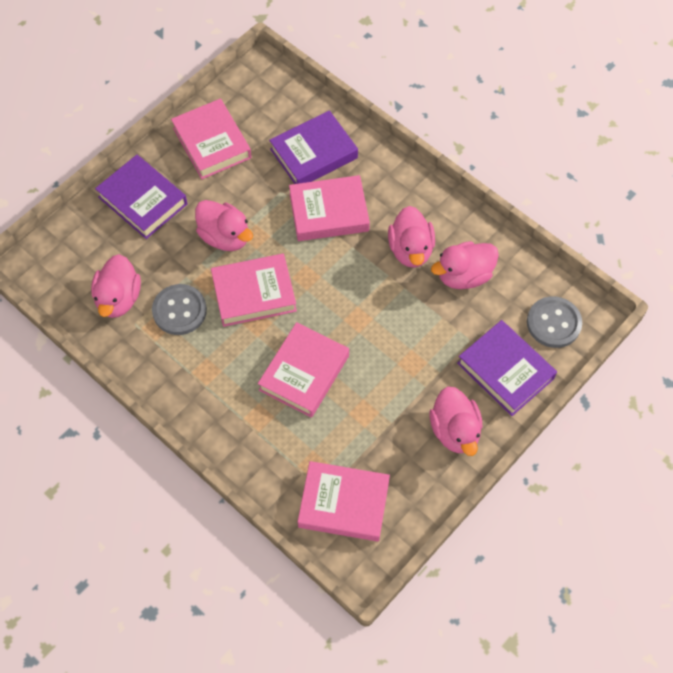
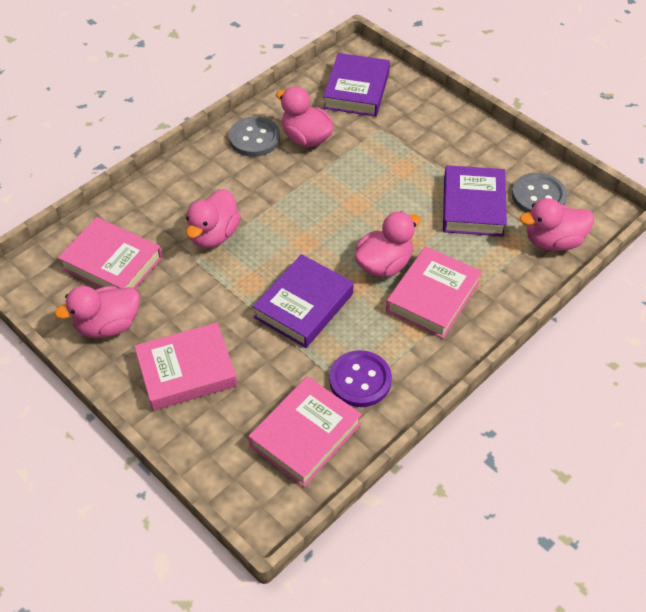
pink book: 5 -> 4
purple button: 0 -> 1

